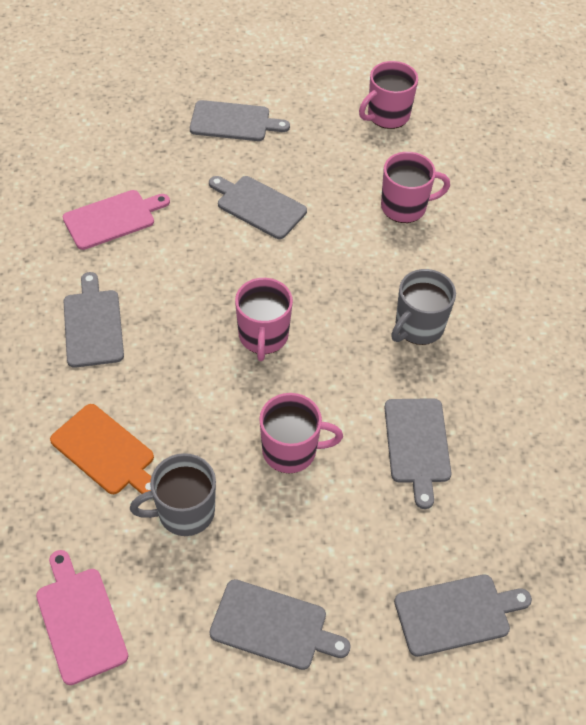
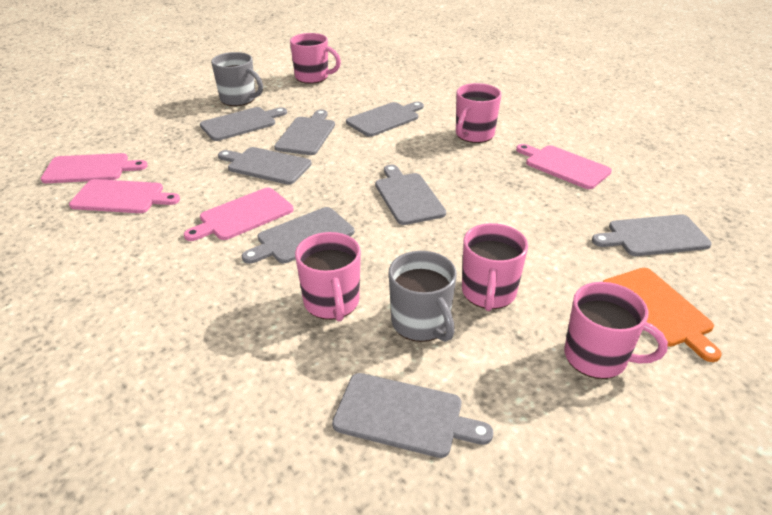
grey cutting board: 6 -> 8
pink cutting board: 2 -> 4
pink mug: 4 -> 5

